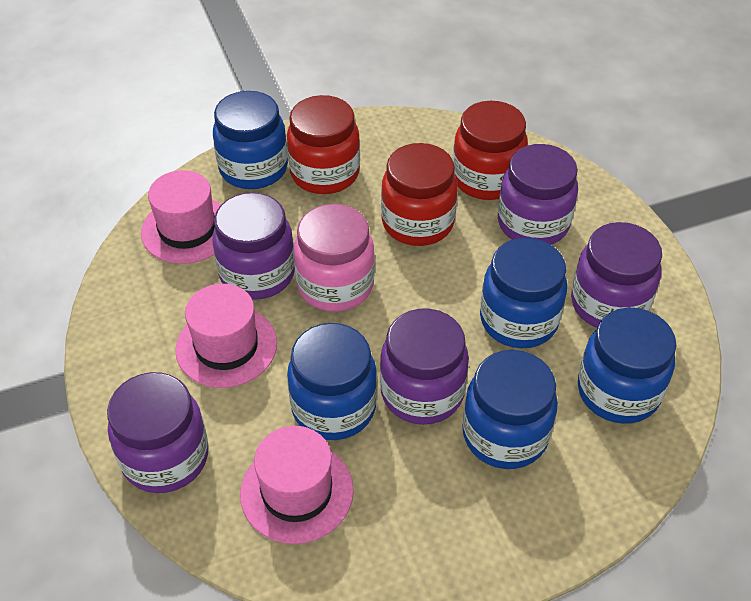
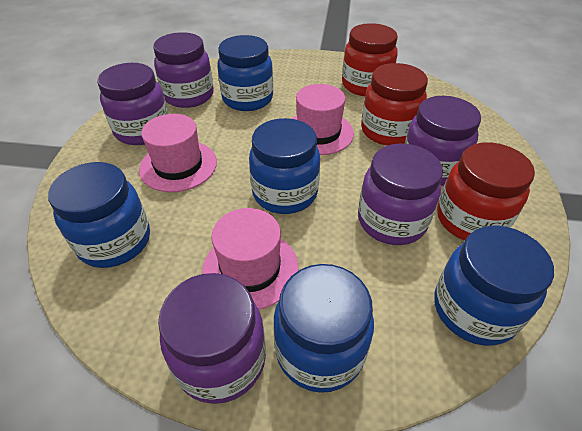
pink jar: 1 -> 0

